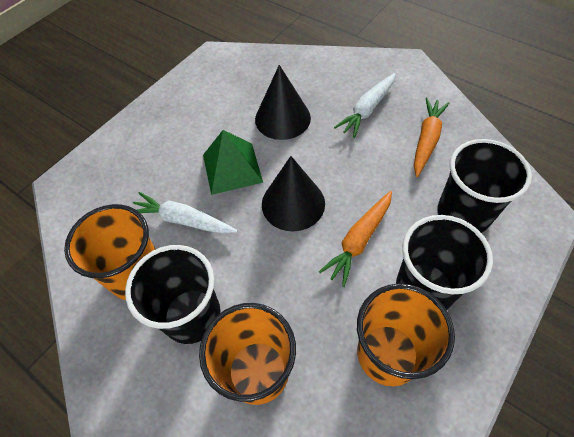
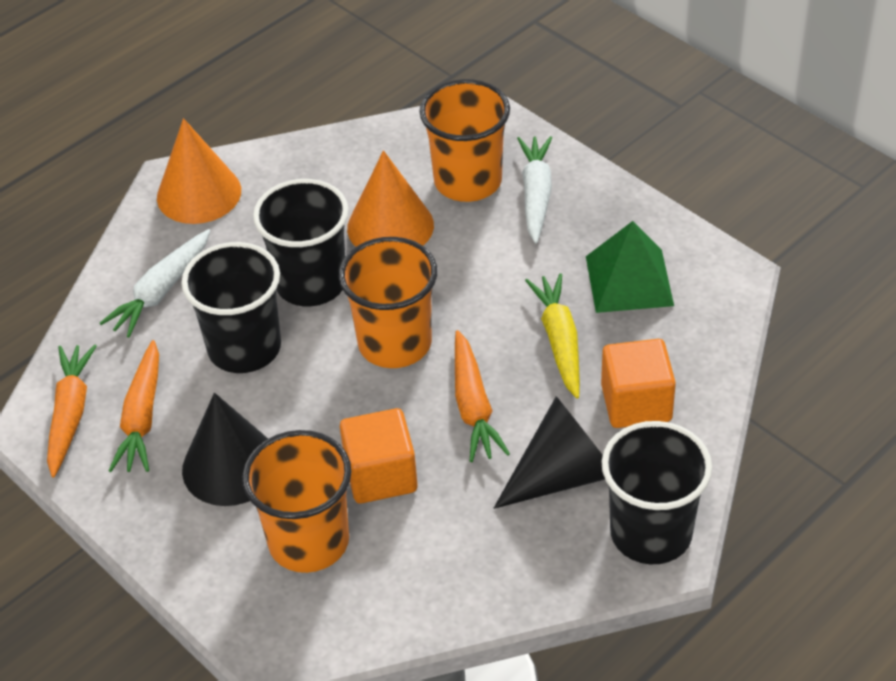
orange carrot: 2 -> 3
orange cone: 0 -> 2
orange cube: 0 -> 2
yellow carrot: 0 -> 1

